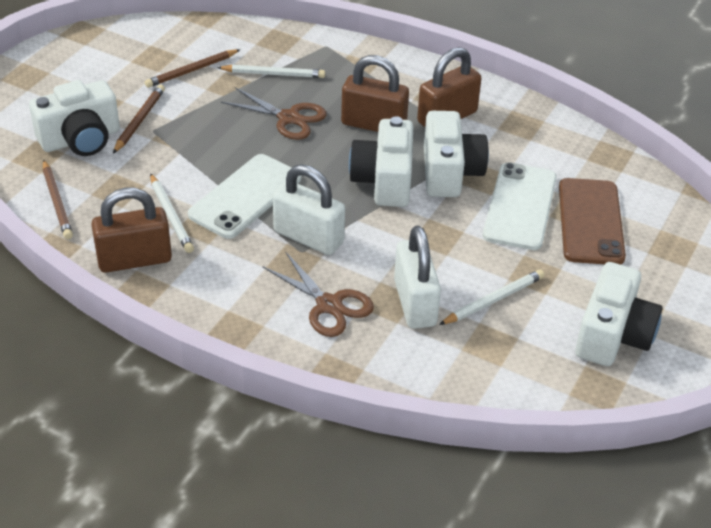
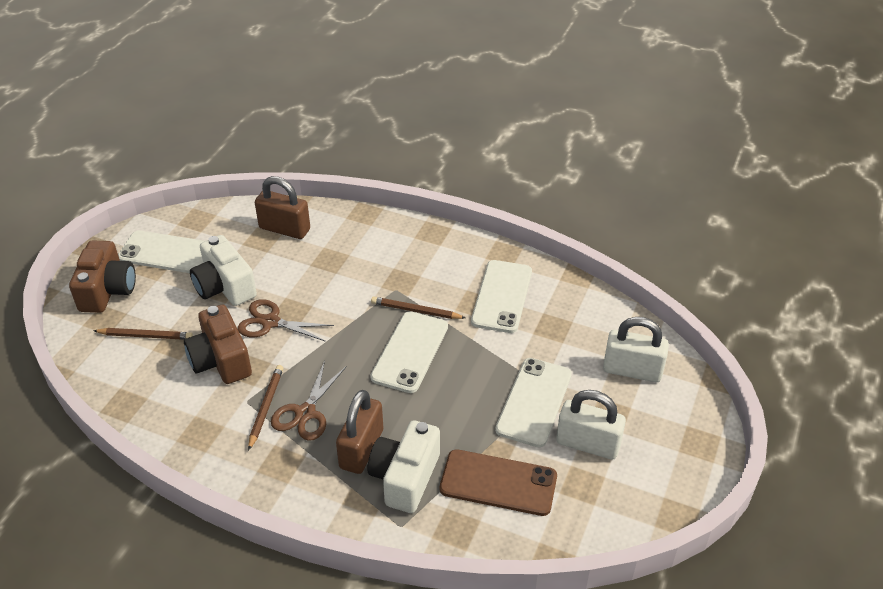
brown camera: 0 -> 2
brown padlock: 3 -> 2
white camera: 4 -> 2
white pencil: 3 -> 0
white phone: 2 -> 4

